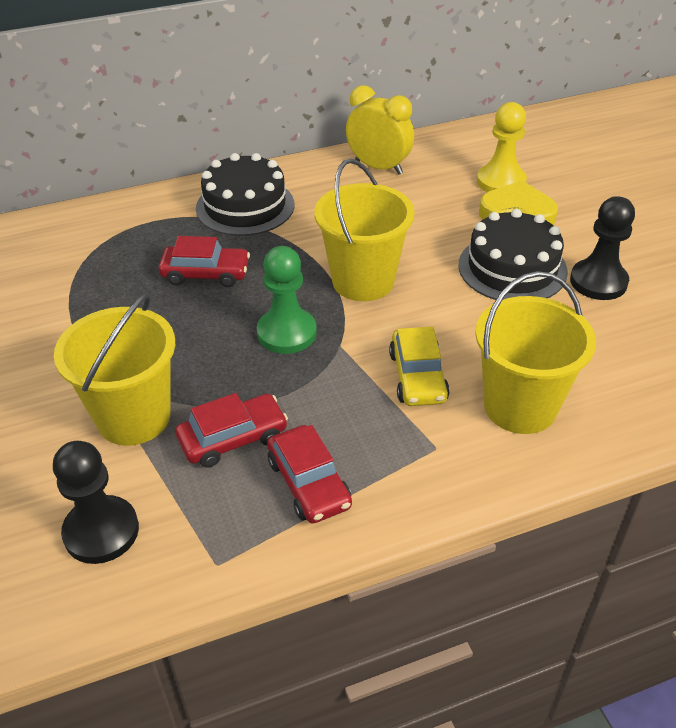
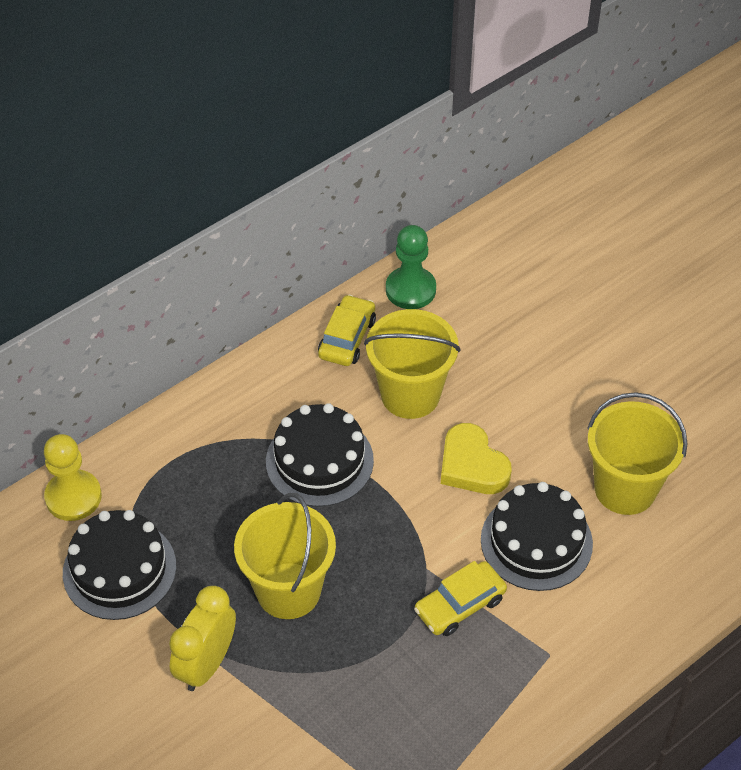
black cake: 2 -> 3
black pawn: 2 -> 0
red car: 3 -> 0
yellow car: 1 -> 2

